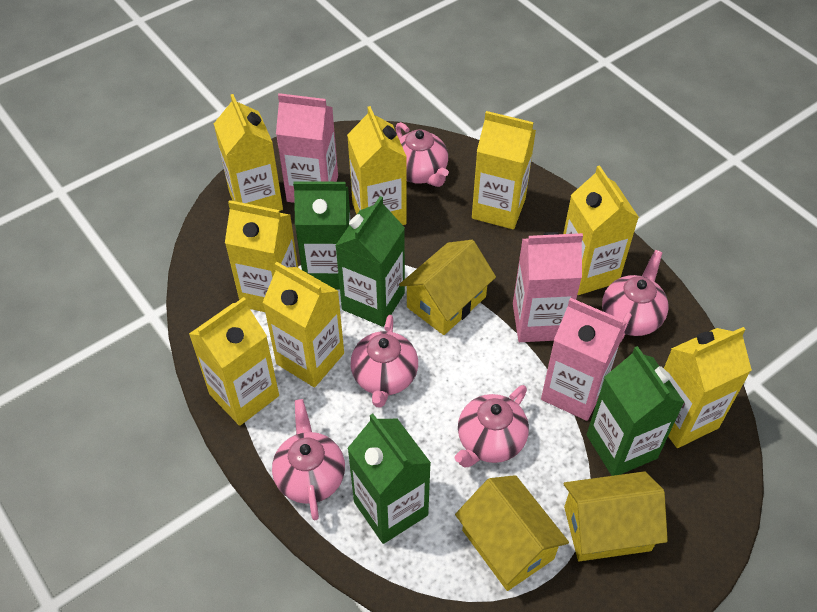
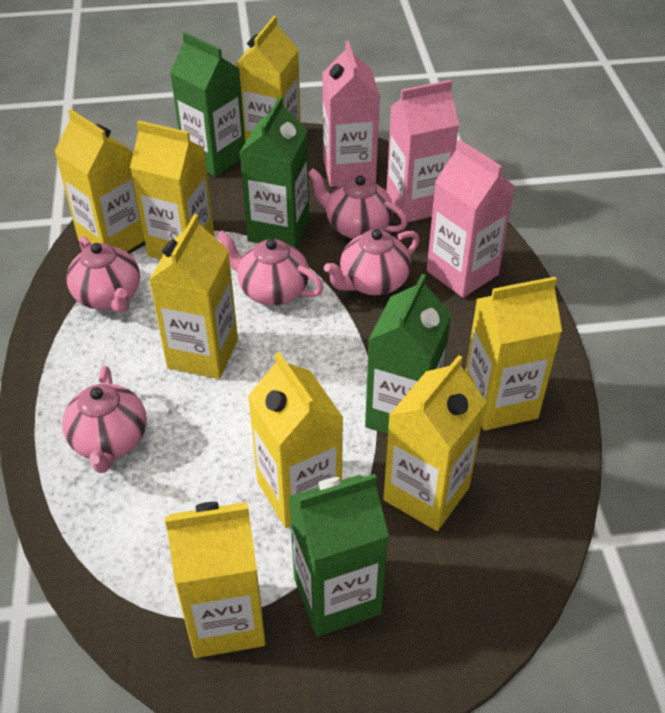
yellow house: 3 -> 0

